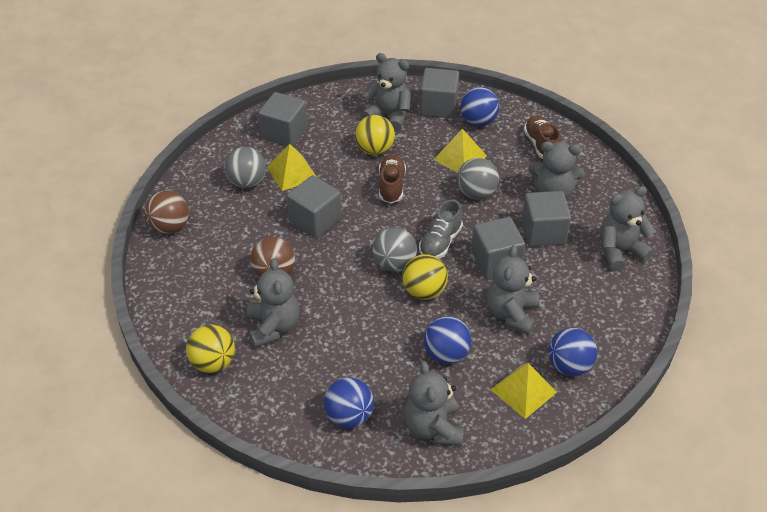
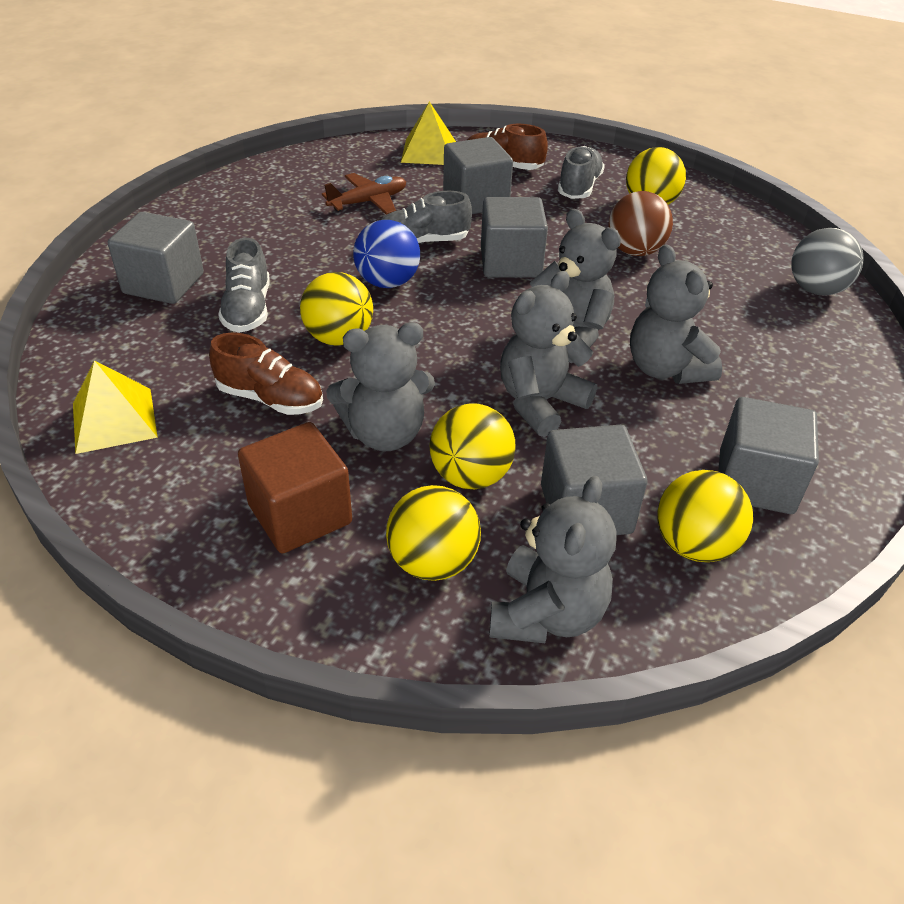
blue ball: 4 -> 1
brown ball: 2 -> 1
brown cube: 0 -> 1
brown plane: 0 -> 1
grey ball: 3 -> 1
grey shoe: 1 -> 3
grey teddy bear: 6 -> 5
yellow ball: 3 -> 5
yellow pyramid: 3 -> 2

